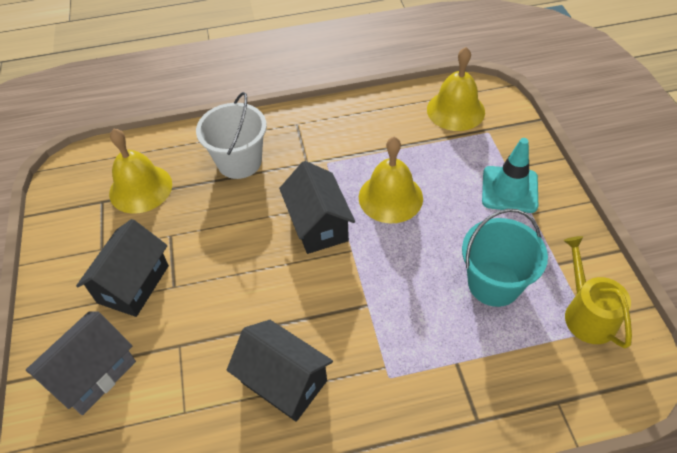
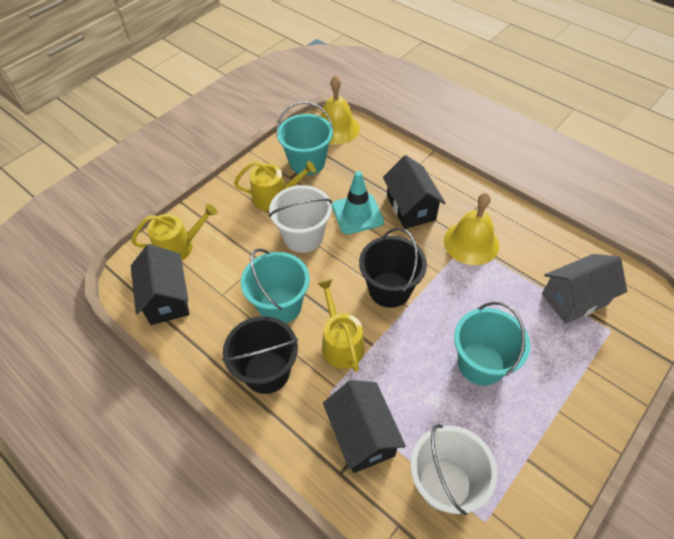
black bucket: 0 -> 2
turquoise bucket: 1 -> 3
white bucket: 1 -> 2
yellow bell: 3 -> 2
yellow watering can: 1 -> 3

